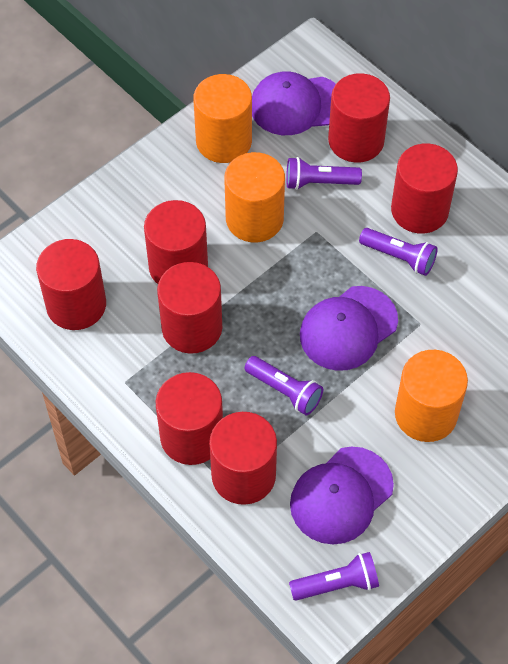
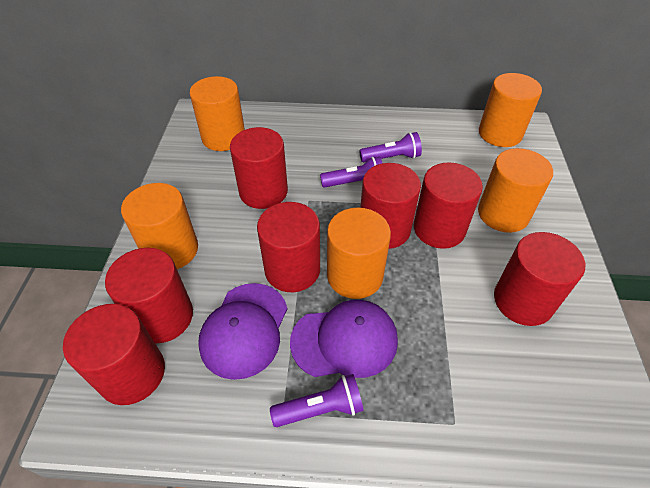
orange cylinder: 3 -> 5
purple cap: 3 -> 2
purple flashlight: 4 -> 3

